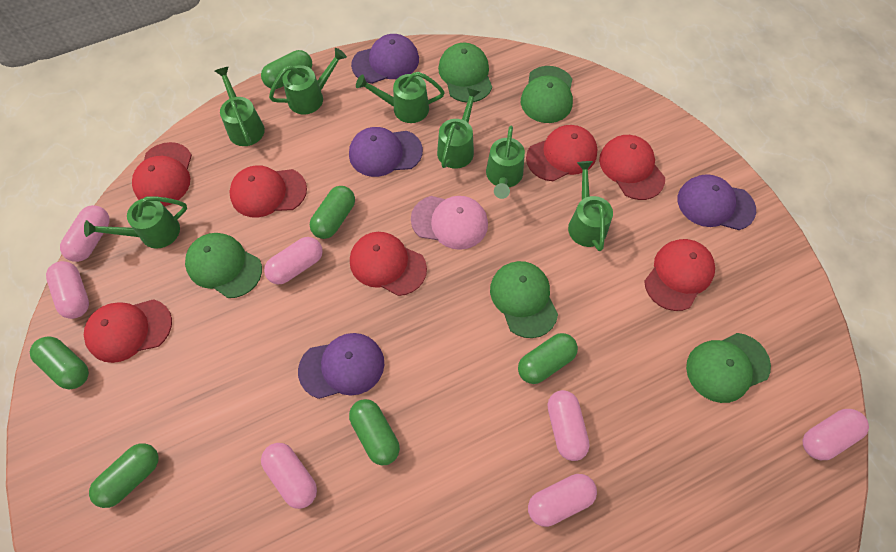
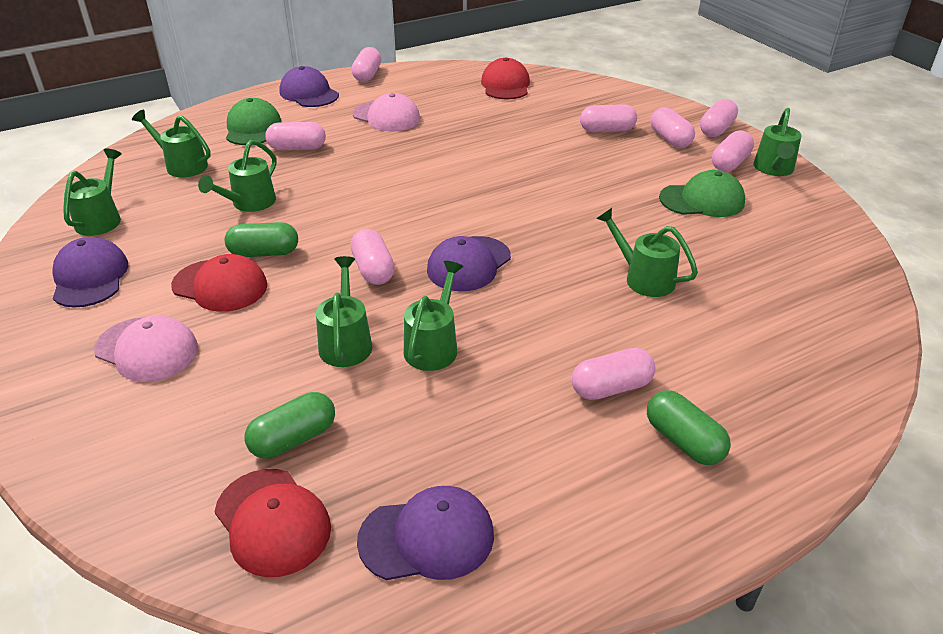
green cap: 5 -> 2
green capsule: 6 -> 3
pink cap: 1 -> 2
pink capsule: 7 -> 8
red cap: 7 -> 3

